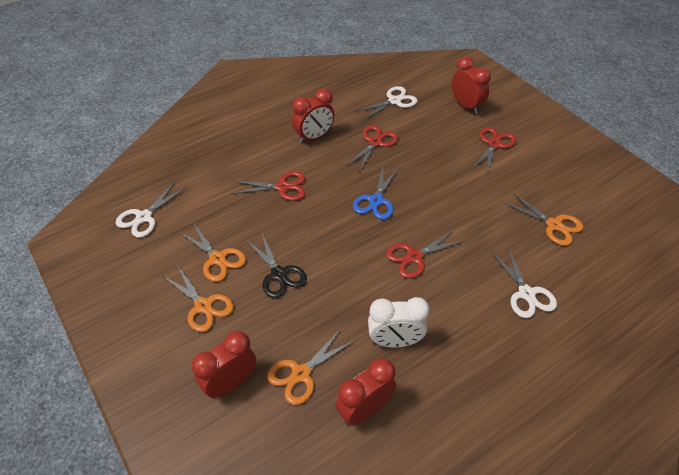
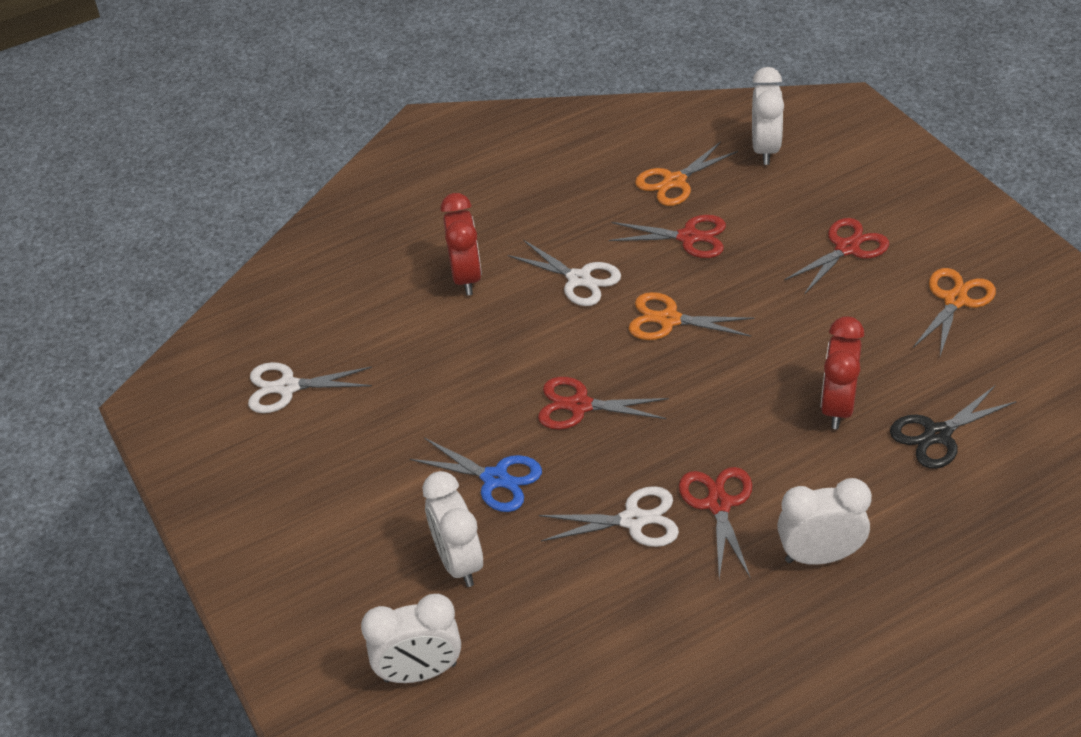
orange scissors: 4 -> 3
red clock: 4 -> 2
white clock: 1 -> 4

